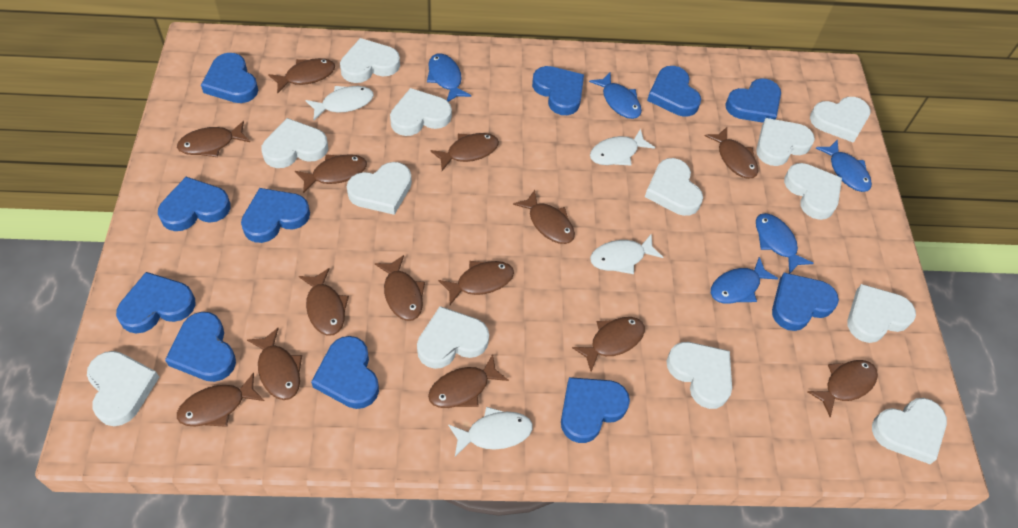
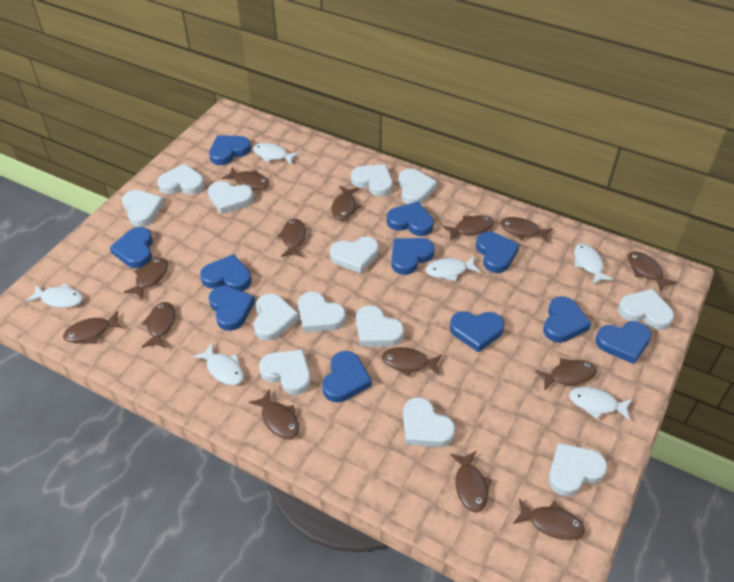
blue fish: 5 -> 0
white fish: 4 -> 6

